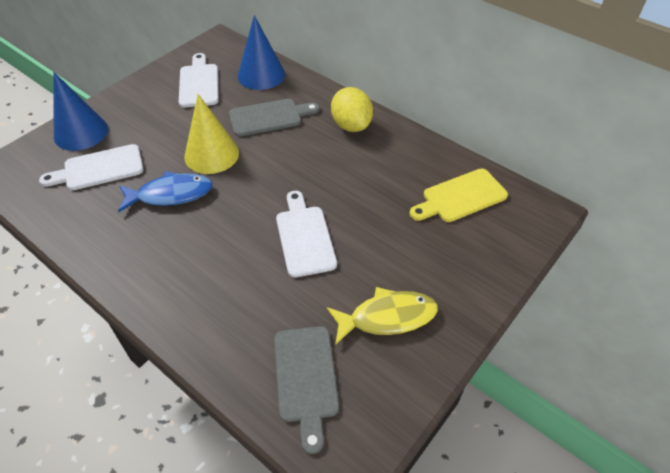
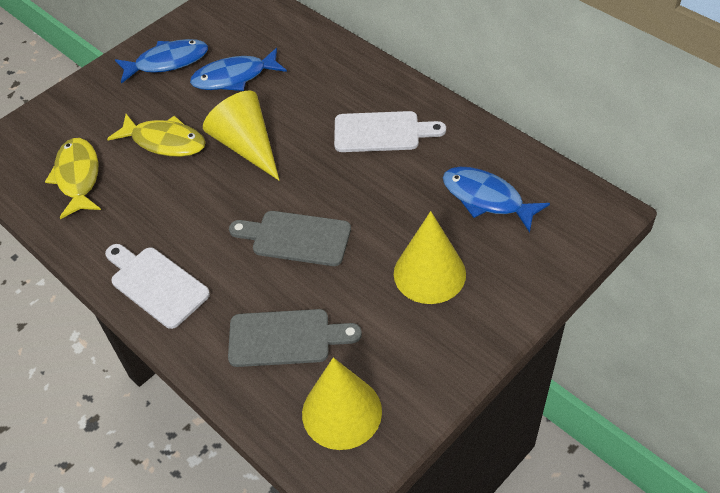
blue cone: 2 -> 0
blue fish: 1 -> 3
white cutting board: 3 -> 2
yellow cone: 1 -> 3
yellow cutting board: 1 -> 0
yellow fish: 1 -> 2
yellow lemon: 1 -> 0

